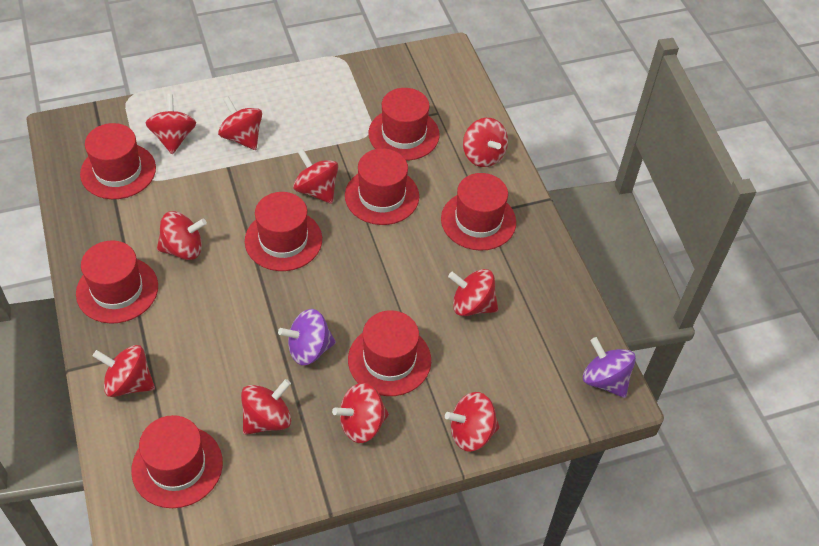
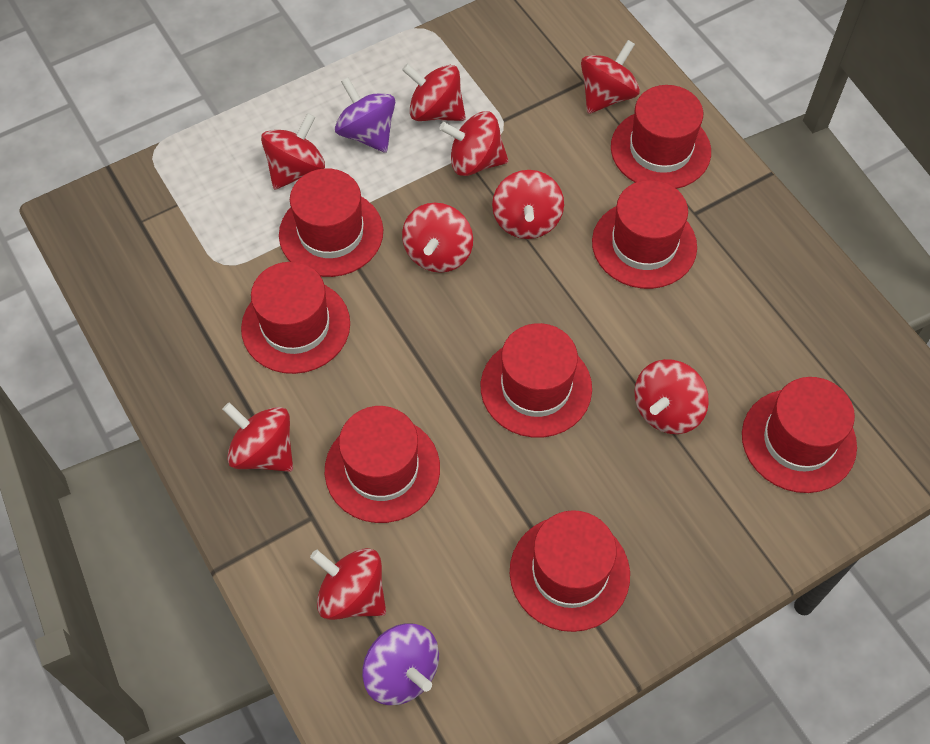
red spinning top: 10 -> 9

